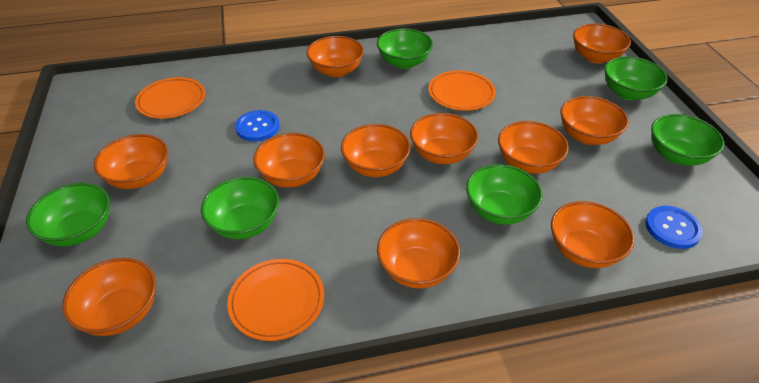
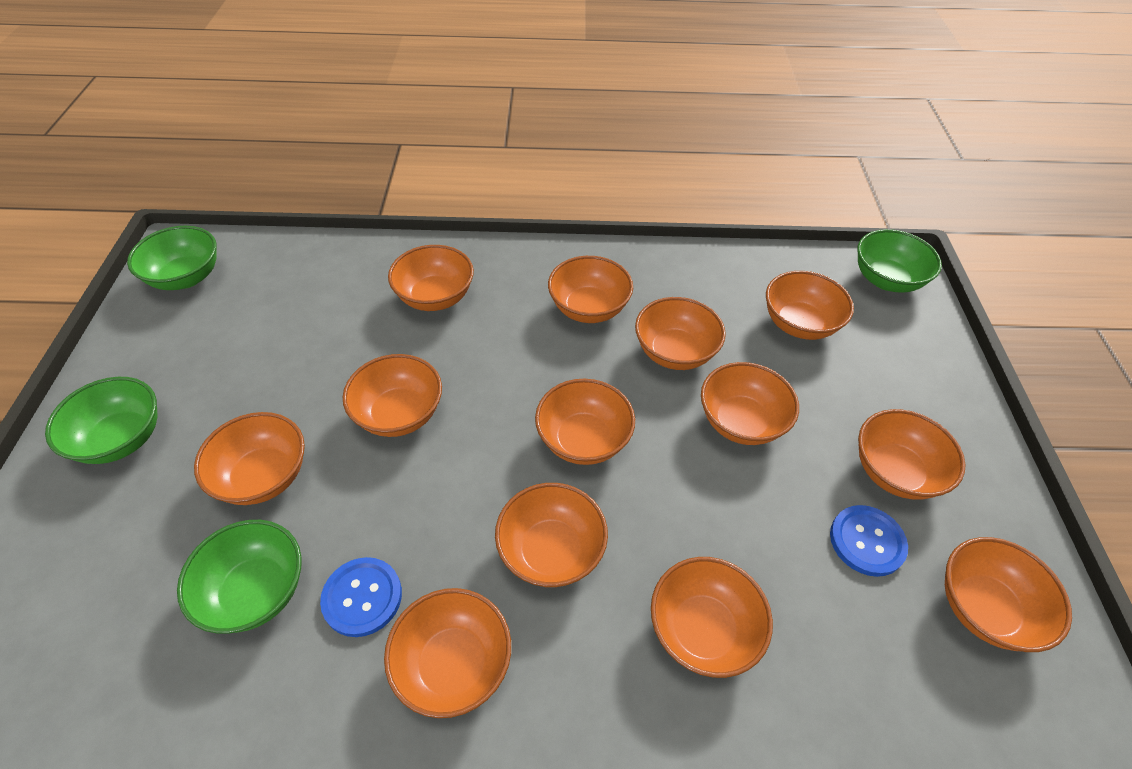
green bowl: 6 -> 4
orange bowl: 11 -> 13
orange plate: 3 -> 0

